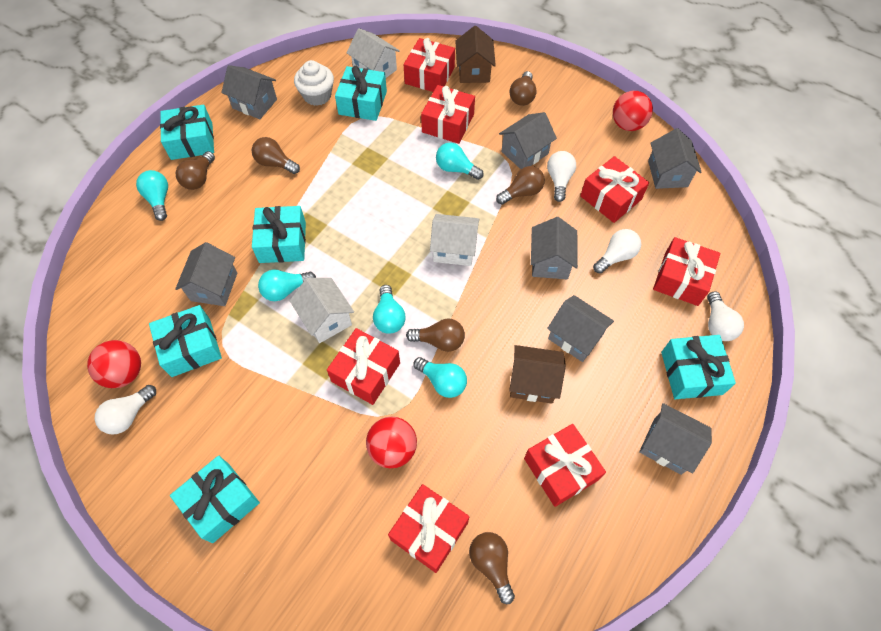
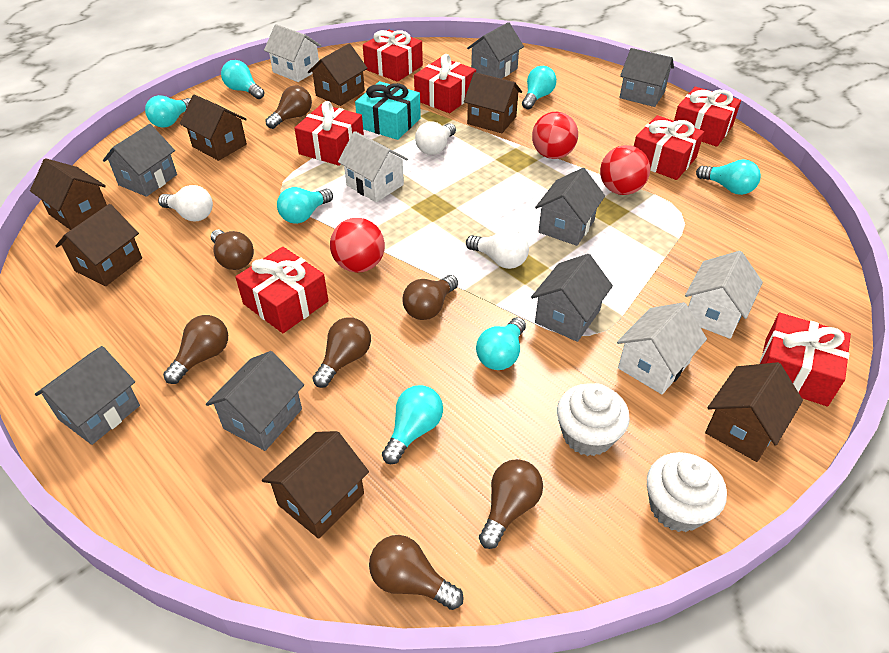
brown house: 2 -> 7
brown light bulb: 6 -> 7
turquoise gift: 6 -> 1
turquoise light bulb: 5 -> 7
white cupcake: 1 -> 2
white house: 3 -> 4
white light bulb: 4 -> 3

